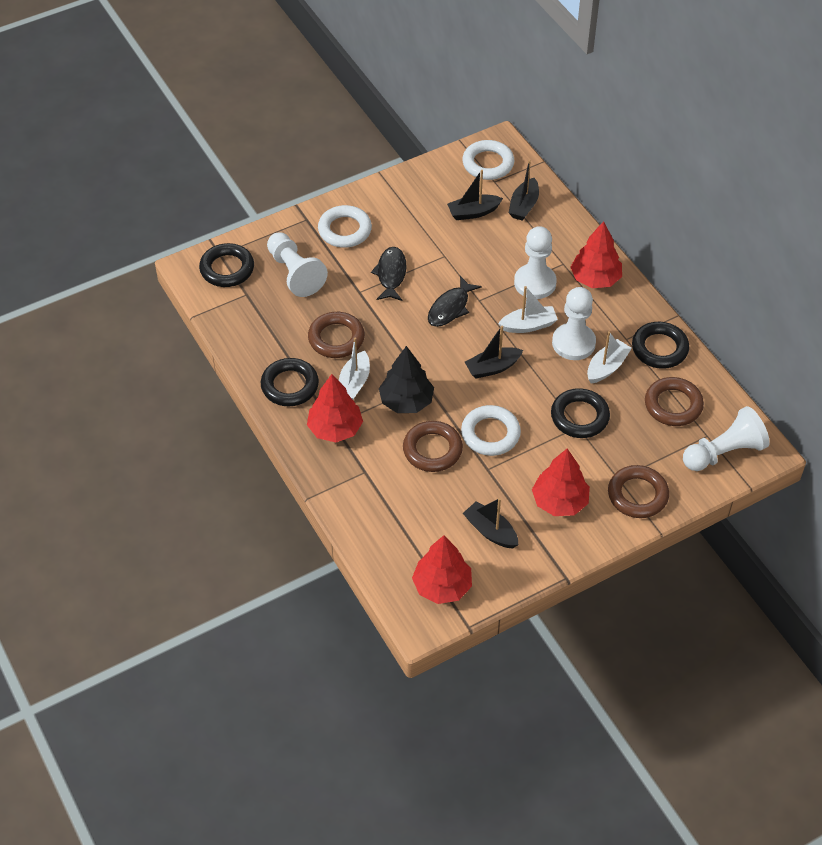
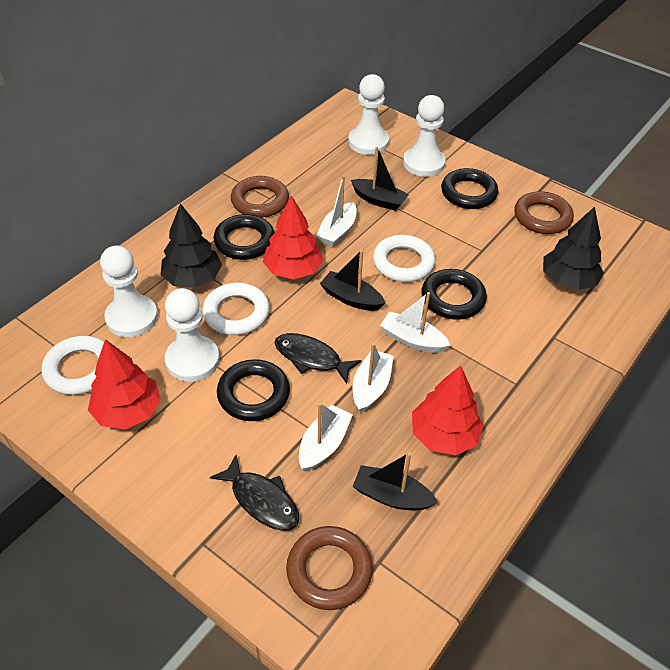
black boat: 4 -> 3
black tree: 1 -> 2
brown ring: 4 -> 3
red tree: 4 -> 3
white boat: 3 -> 4

